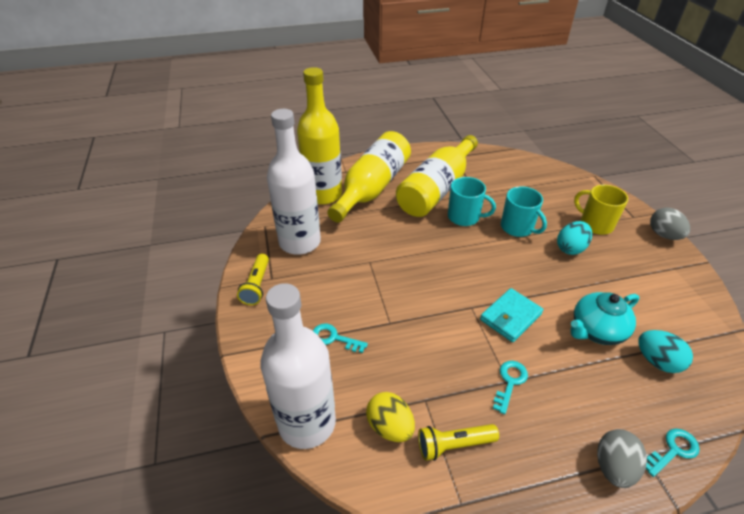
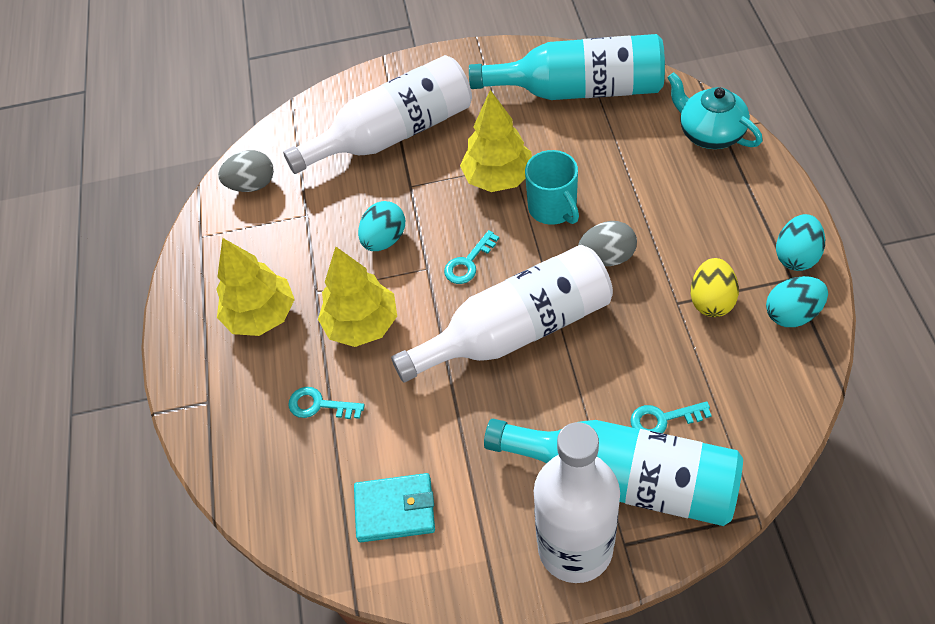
turquoise bottle: 0 -> 2
turquoise egg: 2 -> 3
turquoise mug: 2 -> 1
white bottle: 2 -> 3
yellow bottle: 3 -> 0
yellow flashlight: 2 -> 0
yellow mug: 1 -> 0
yellow tree: 0 -> 3

